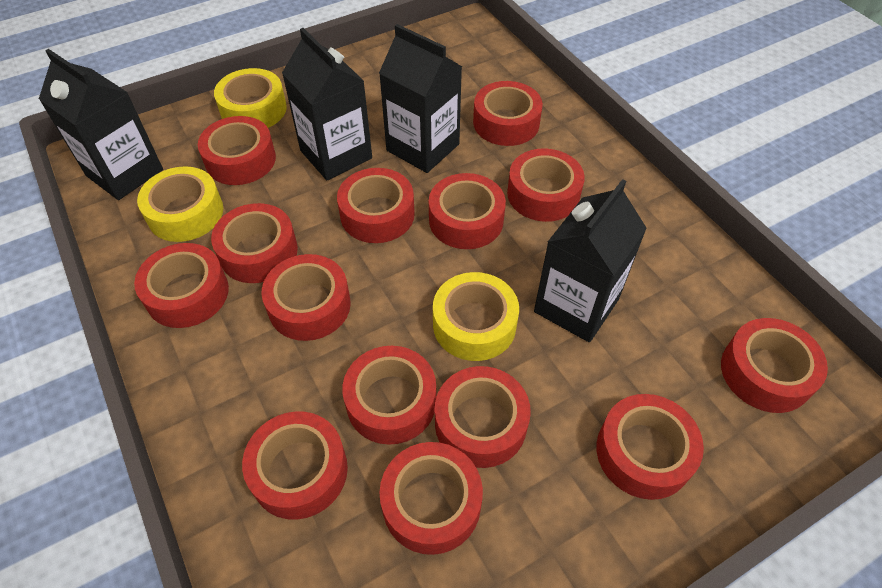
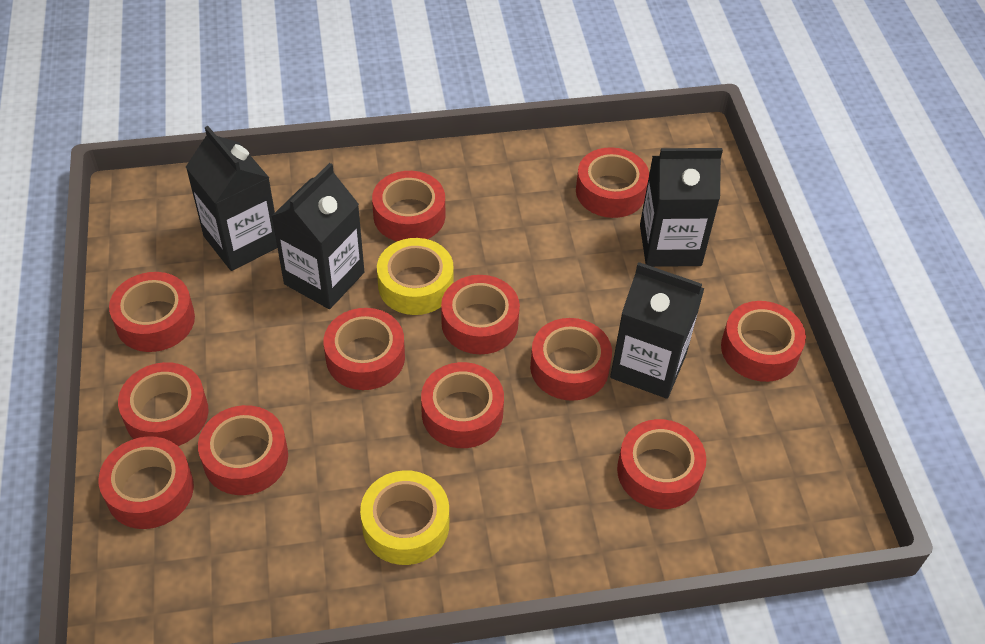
red tape: 14 -> 12
yellow tape: 3 -> 2

